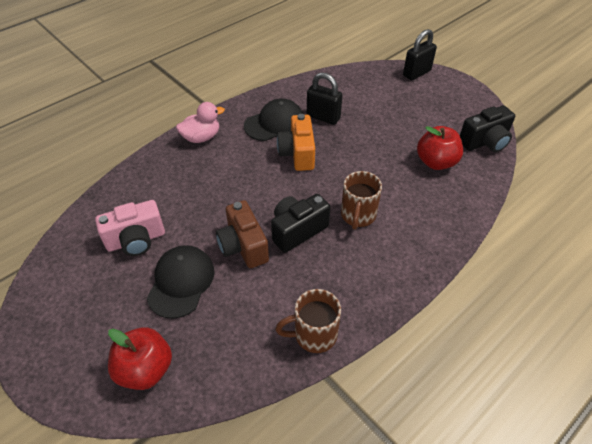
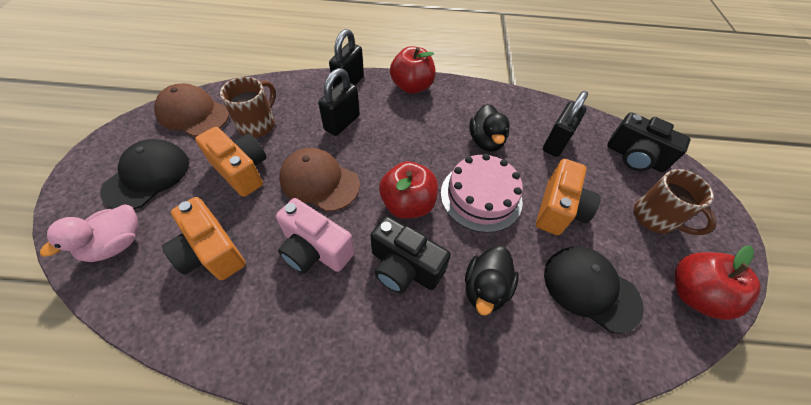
black duck: 0 -> 2
black padlock: 2 -> 3
brown camera: 1 -> 0
brown cap: 0 -> 2
orange camera: 1 -> 3
pink cake: 0 -> 1
red apple: 2 -> 3

